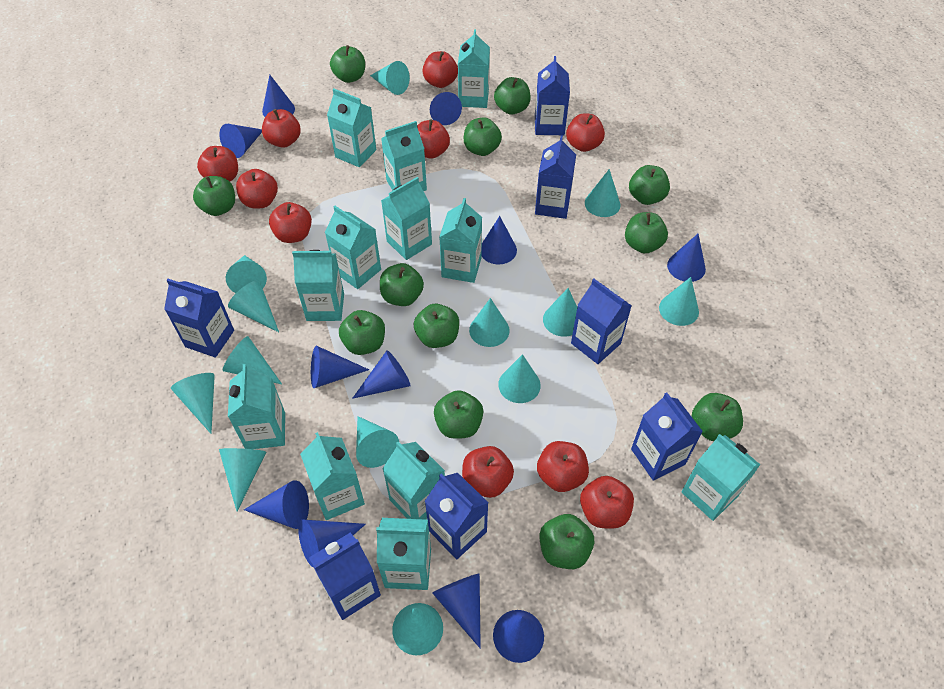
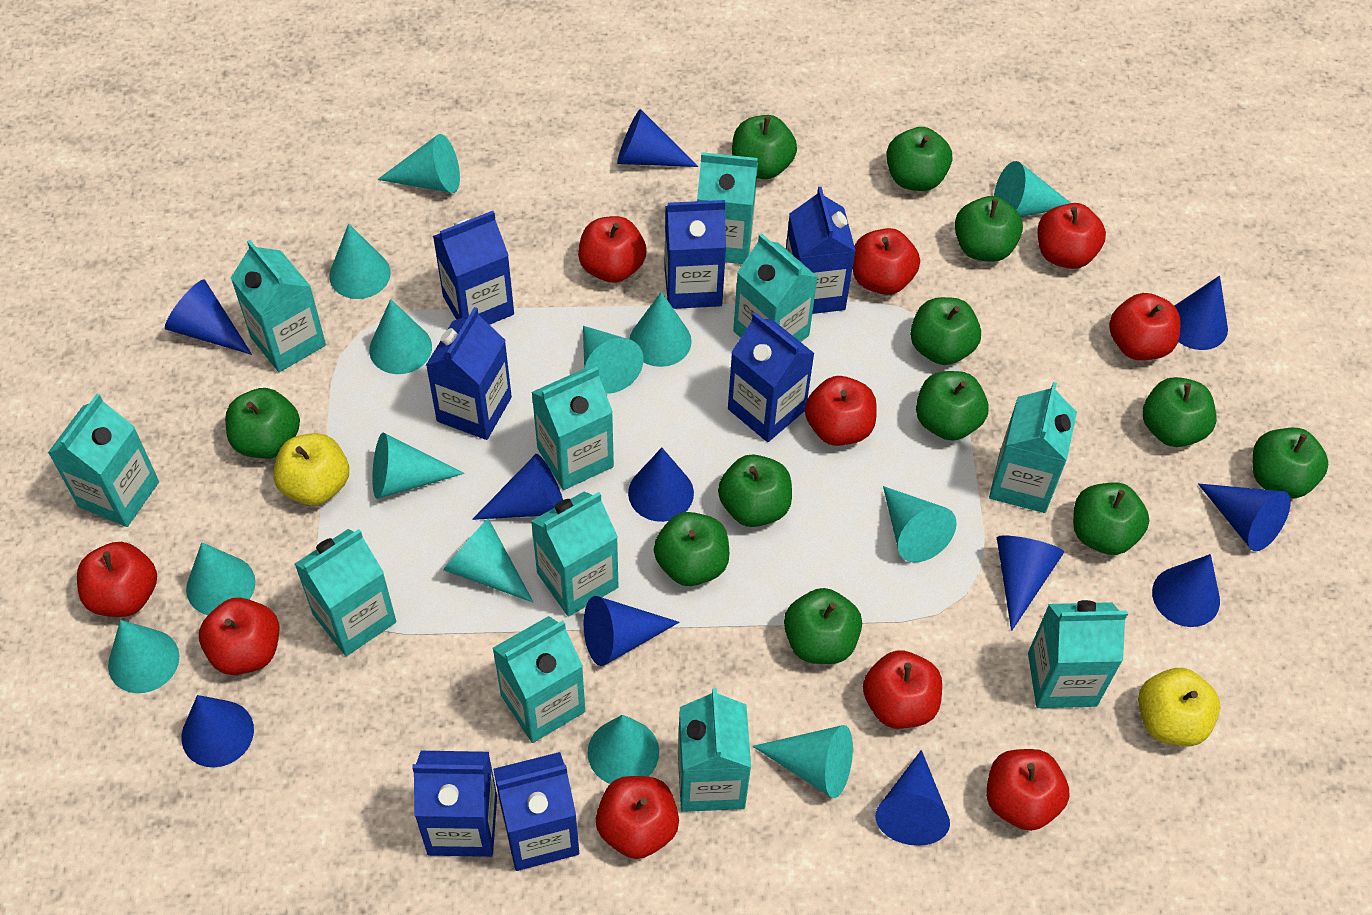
turquoise carton: 12 -> 11
yellow apple: 0 -> 2

